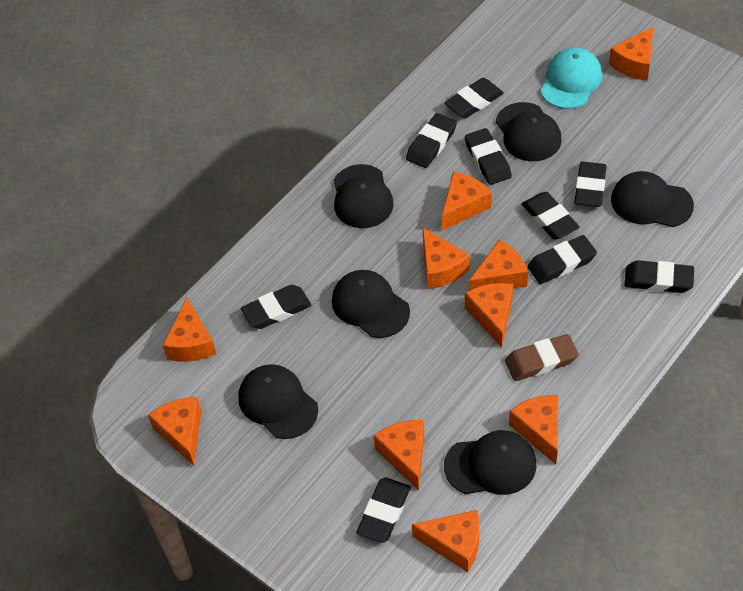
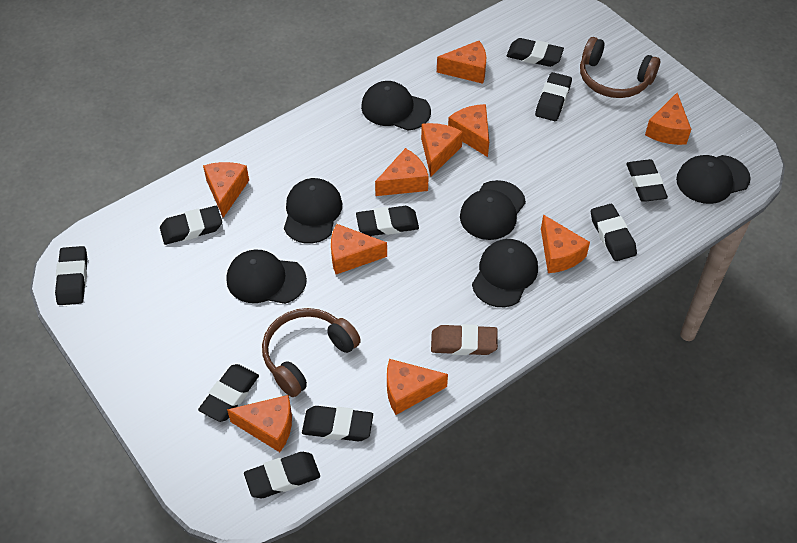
black eraser: 9 -> 10
brown headphones: 0 -> 2
turquoise cap: 1 -> 0

